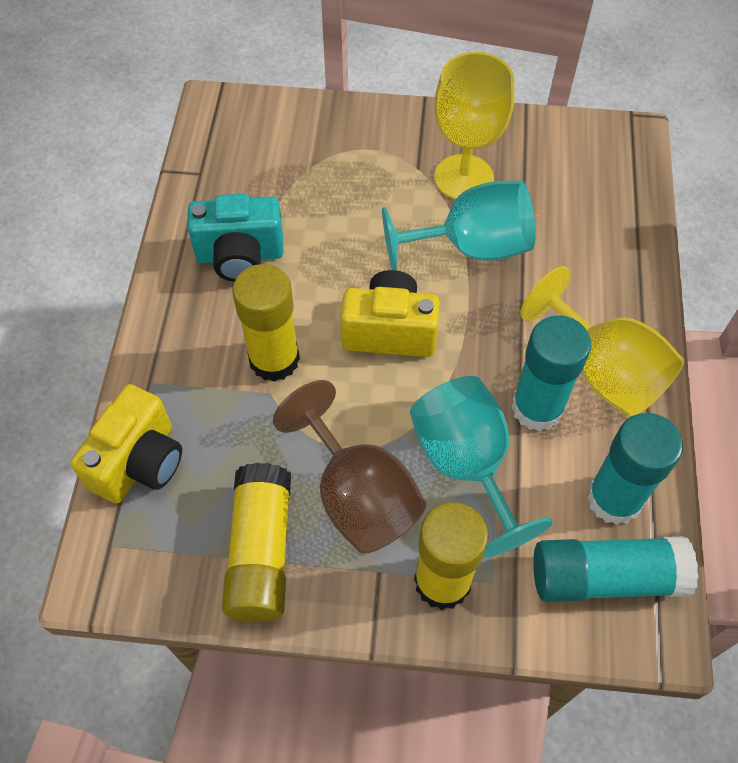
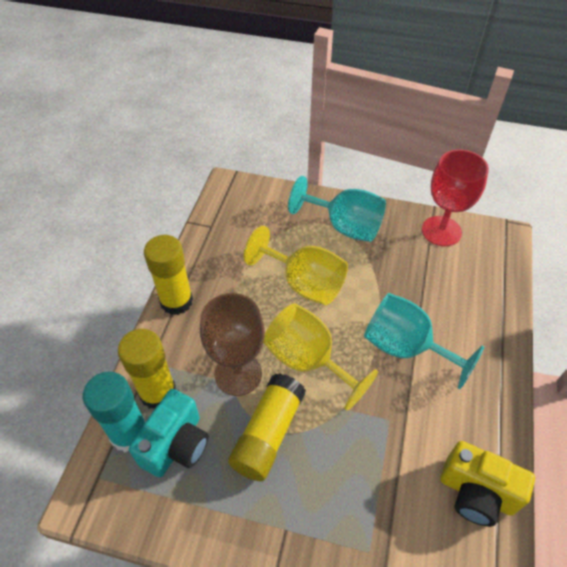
red goblet: 0 -> 1
turquoise glue stick: 3 -> 1
yellow camera: 2 -> 1

